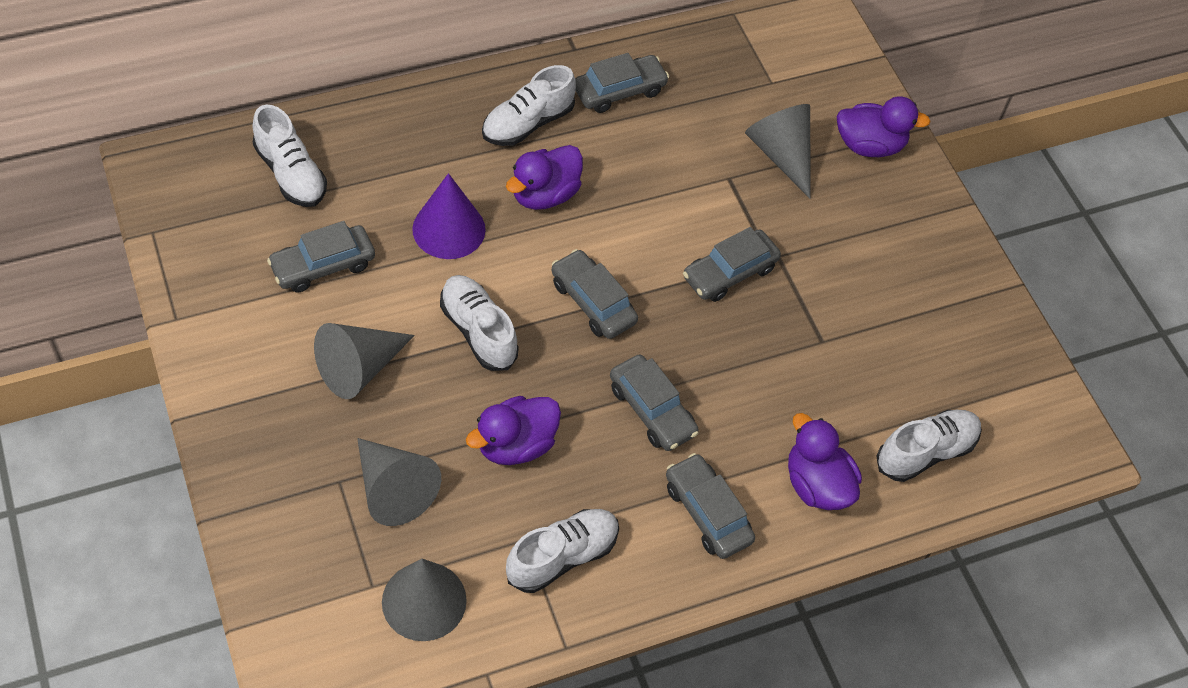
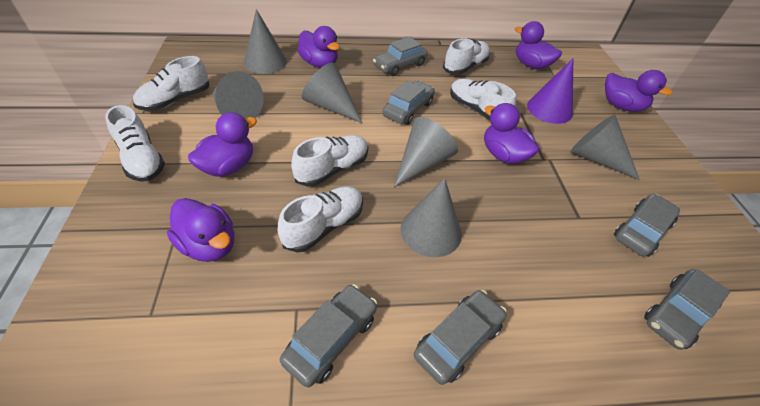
grey cone: 4 -> 6
purple duck: 4 -> 6
white shoe: 5 -> 6

